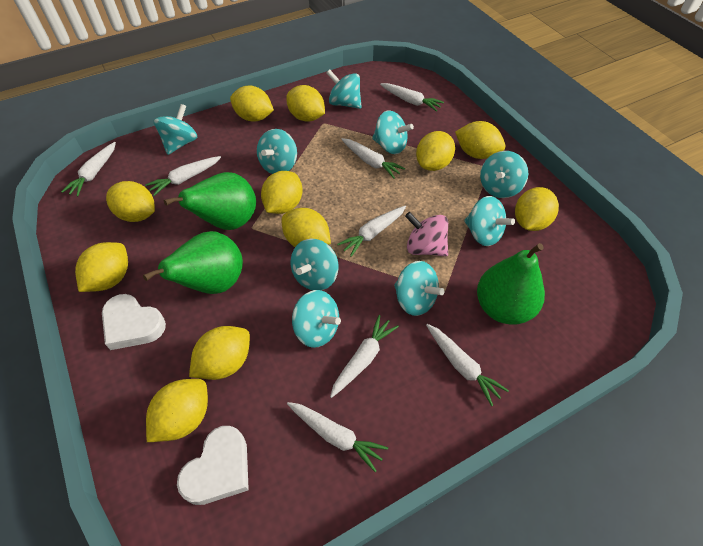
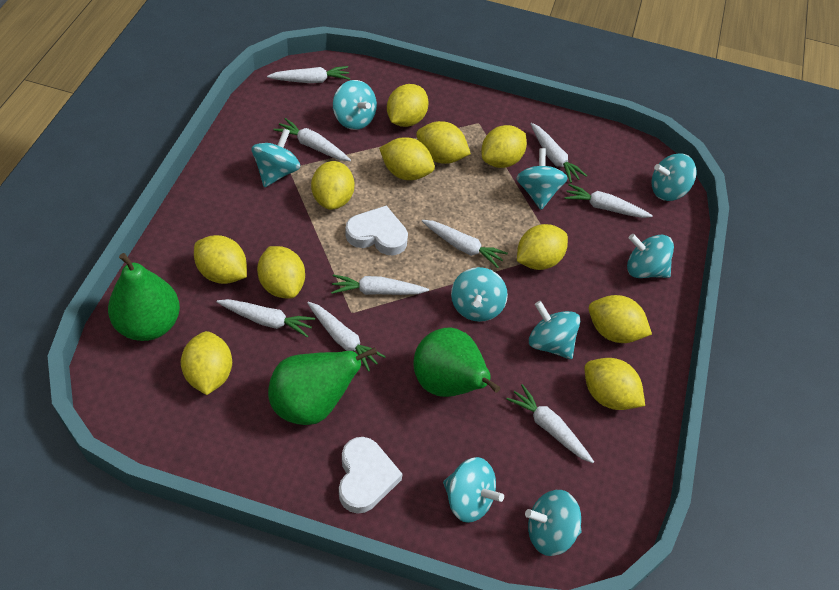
pink spinning top: 1 -> 0
white carrot: 8 -> 9

